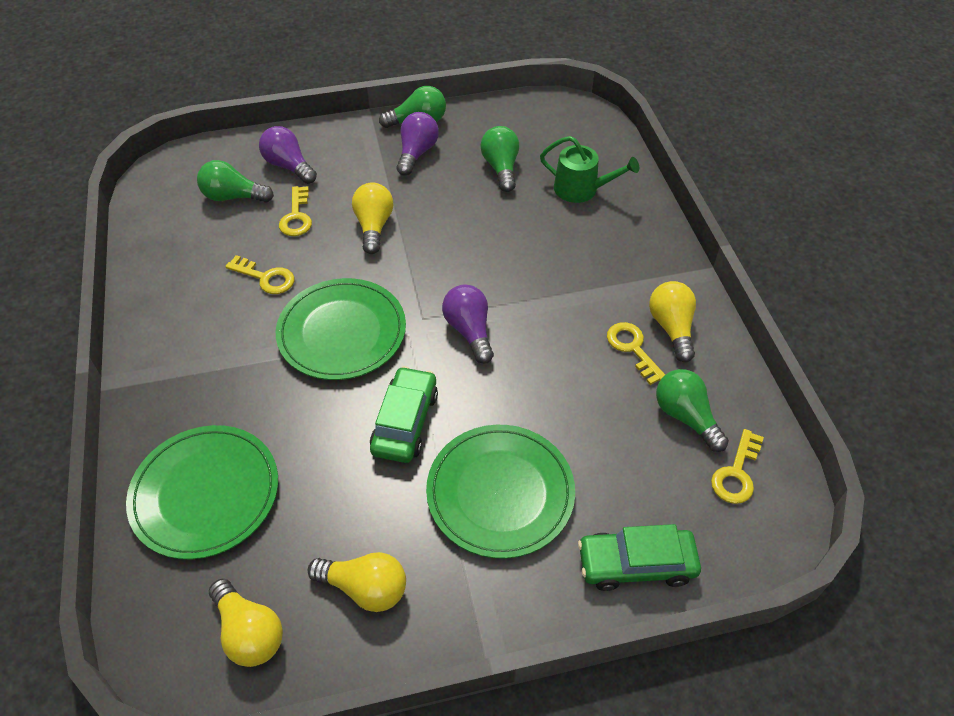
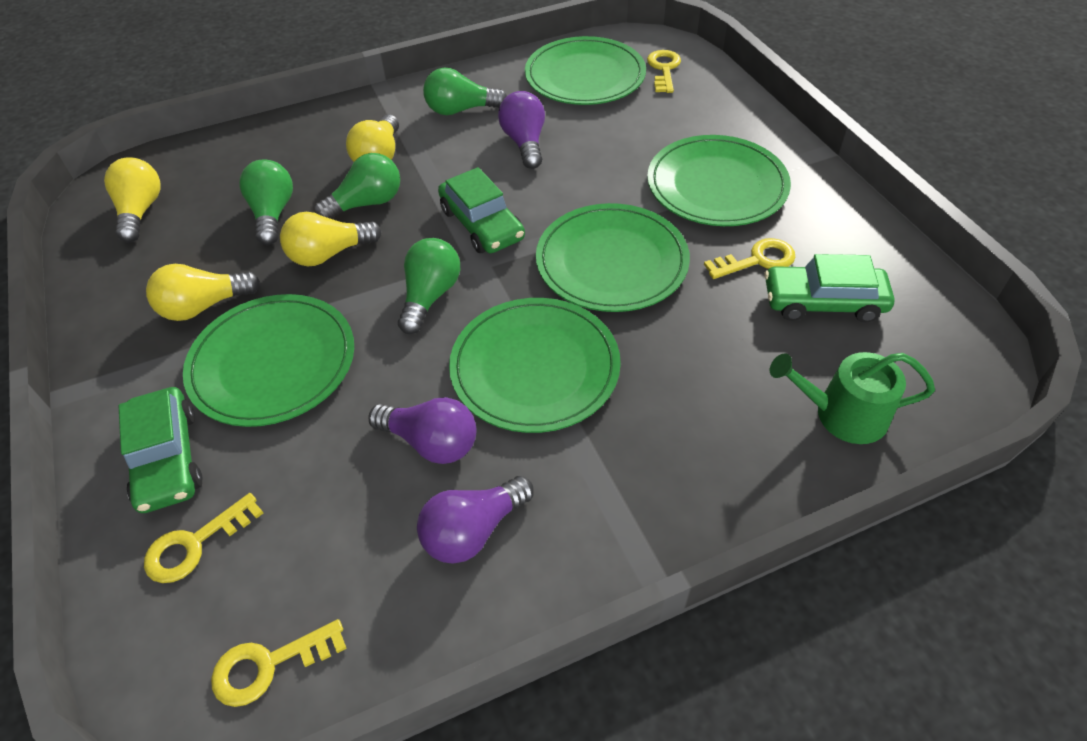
green car: 2 -> 3
green plate: 3 -> 5

